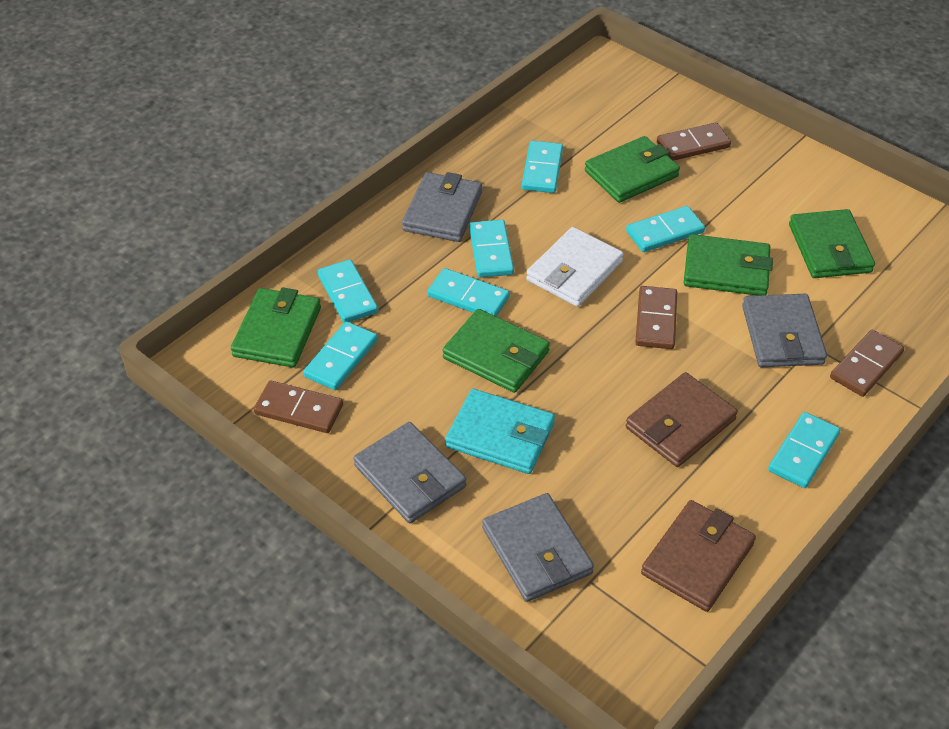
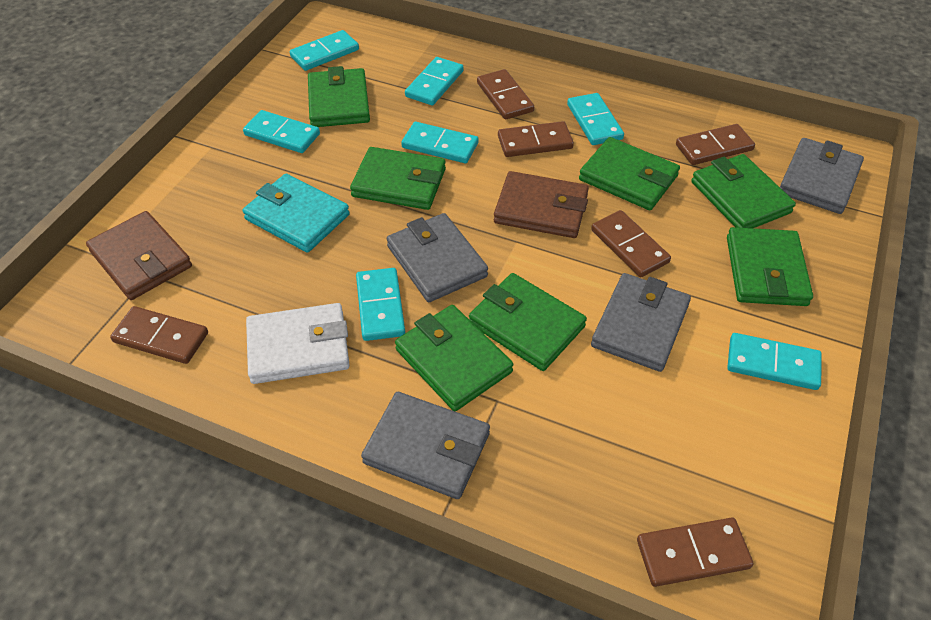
brown domino: 4 -> 6
green wallet: 5 -> 7

